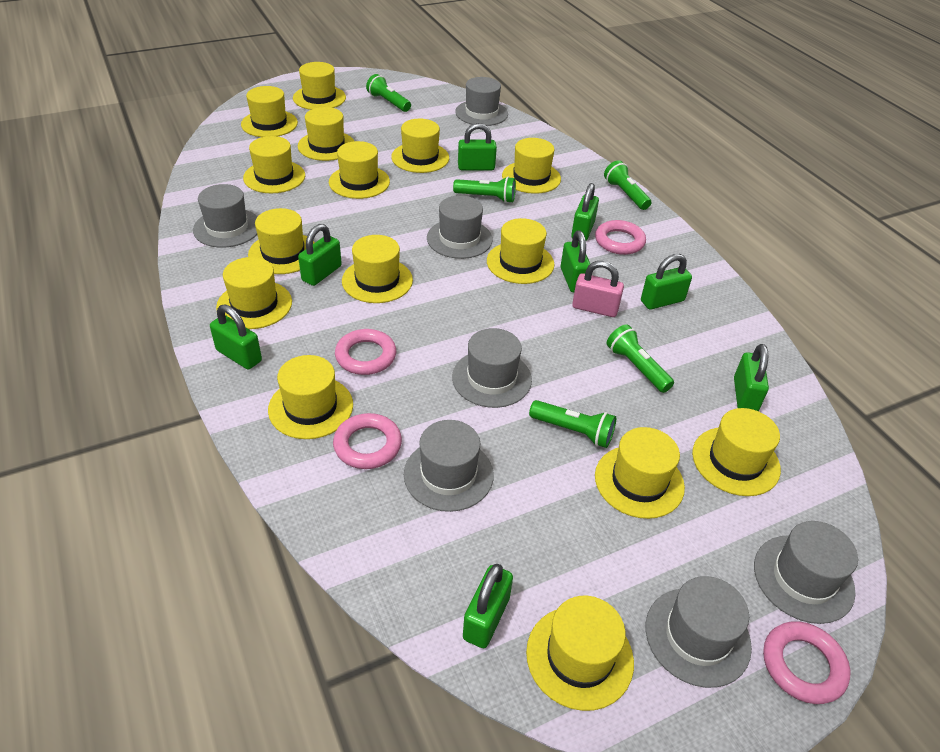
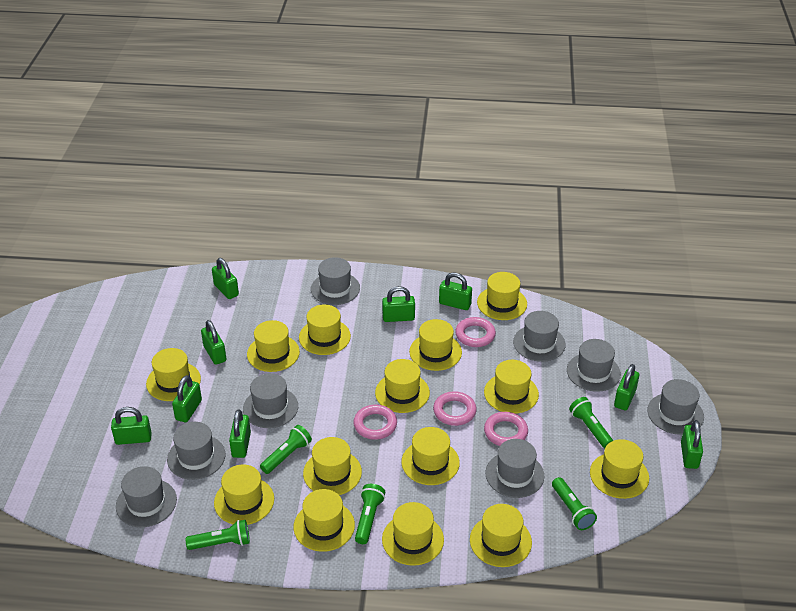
green padlock: 8 -> 9
grey hat: 7 -> 8
pink padlock: 1 -> 0
yellow hat: 15 -> 14

